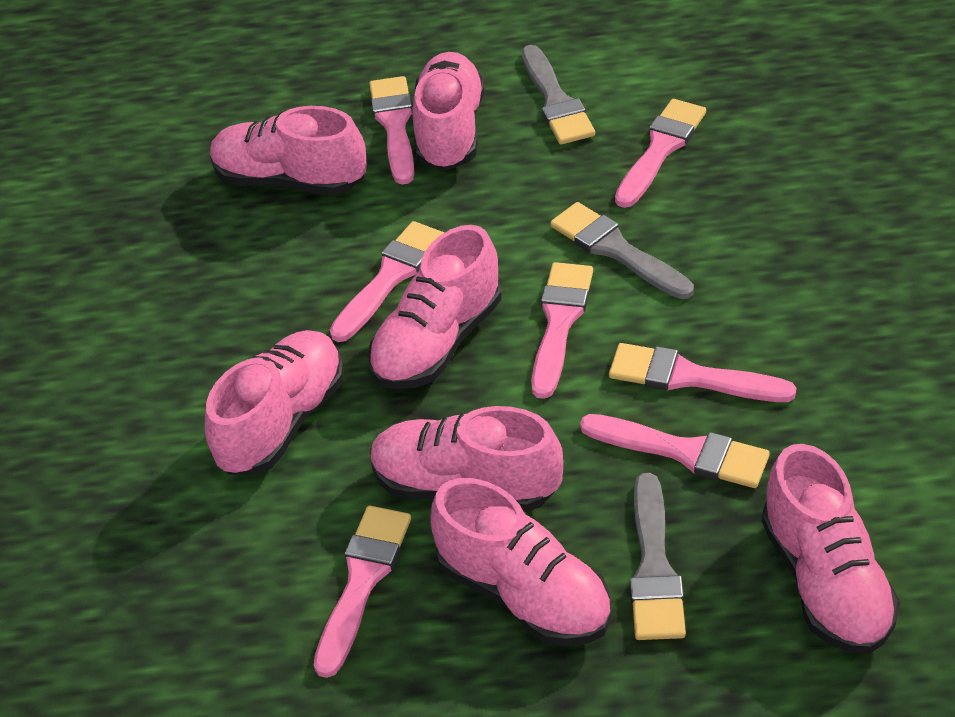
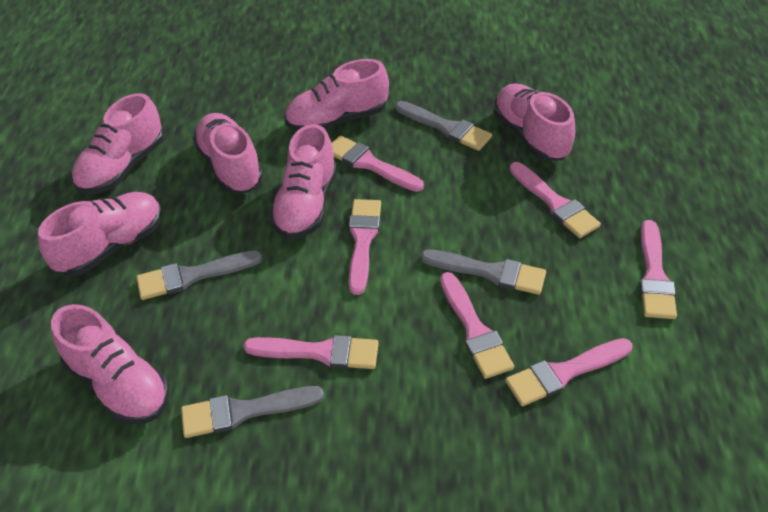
grey brush: 3 -> 4

